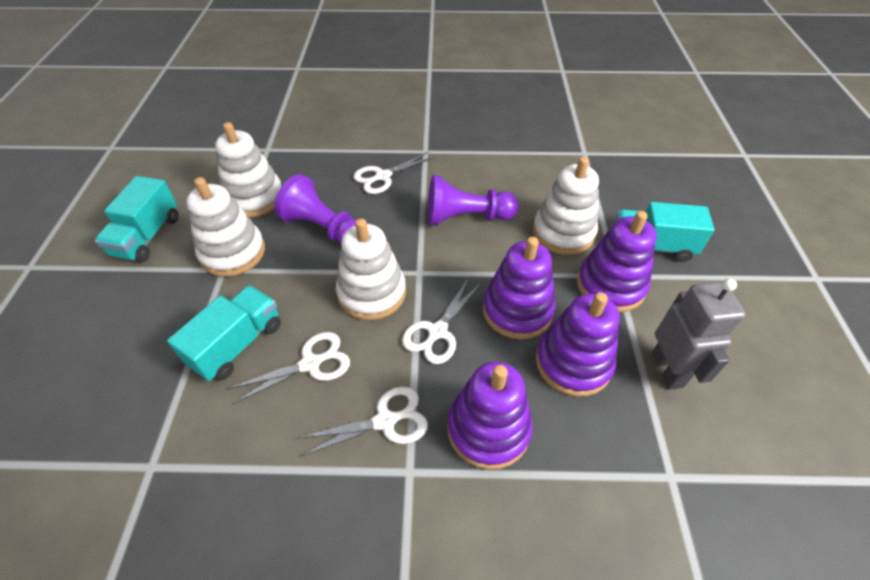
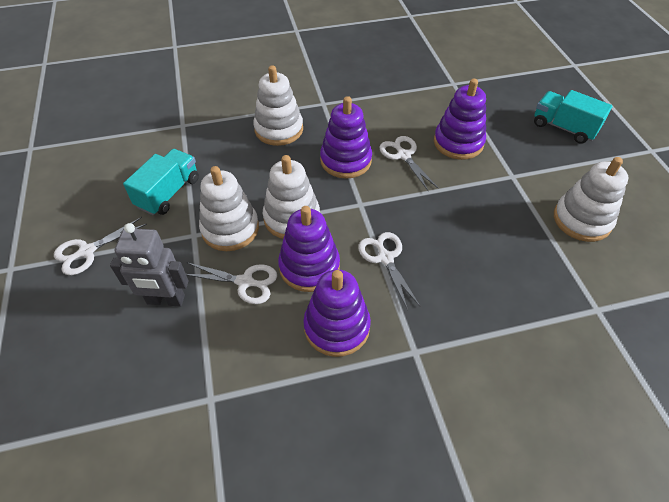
purple pawn: 2 -> 0
turquoise truck: 3 -> 2

